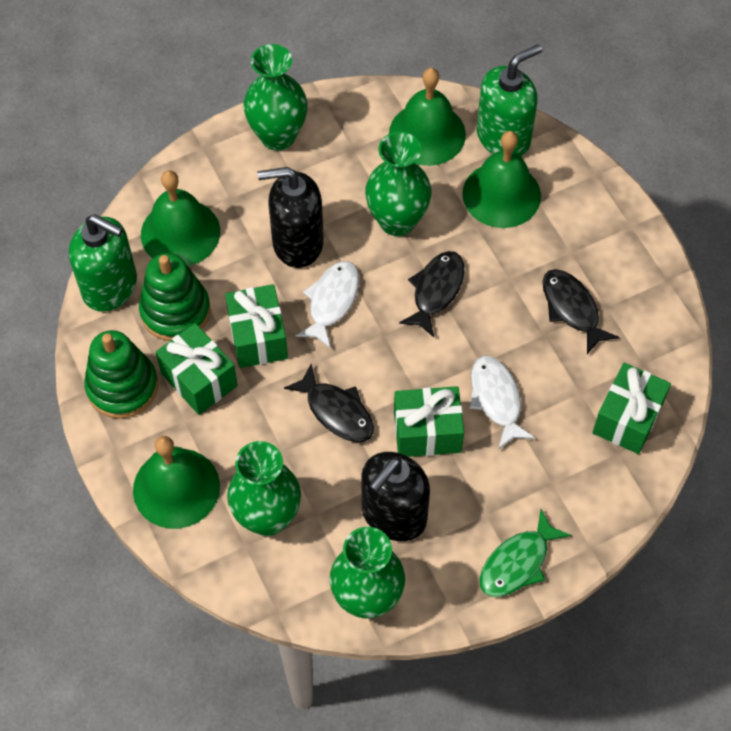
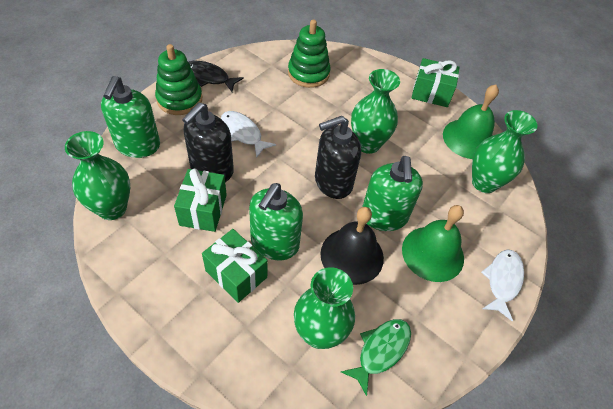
black bell: 0 -> 1
black fish: 3 -> 1
green bell: 4 -> 2
green gift: 4 -> 3
green soap dispenser: 2 -> 3

